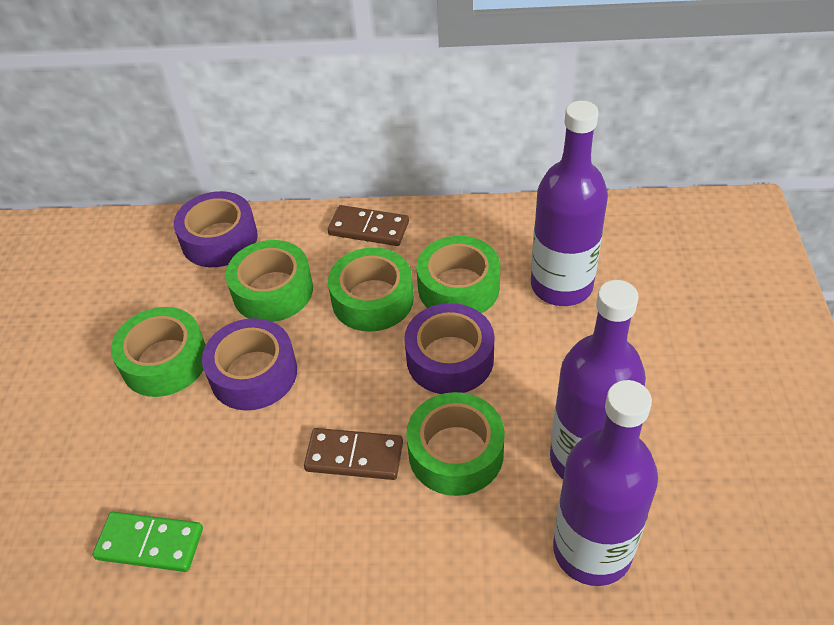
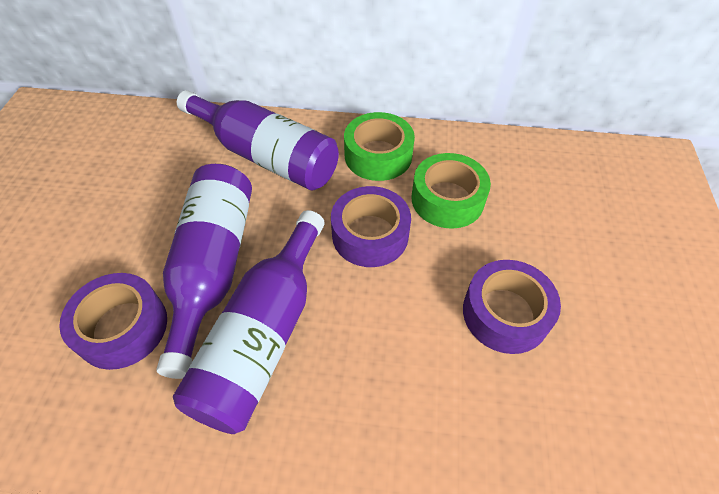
brown domino: 2 -> 0
green domino: 1 -> 0
green tape: 5 -> 2

